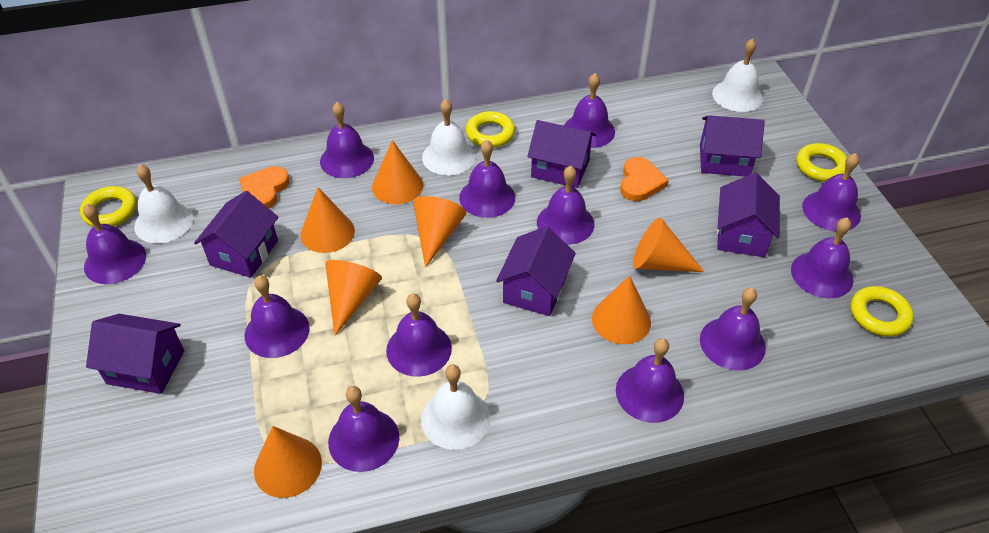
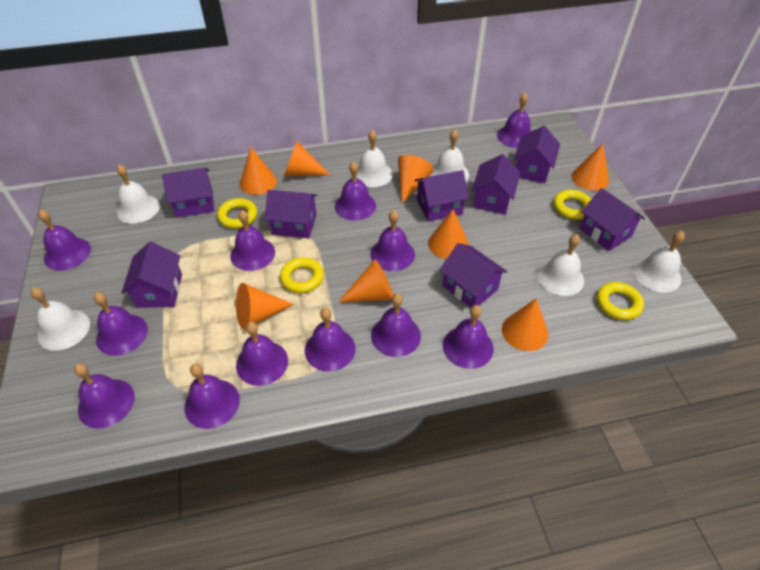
orange cone: 7 -> 8
orange heart: 2 -> 0
purple house: 6 -> 8
white bell: 4 -> 6

